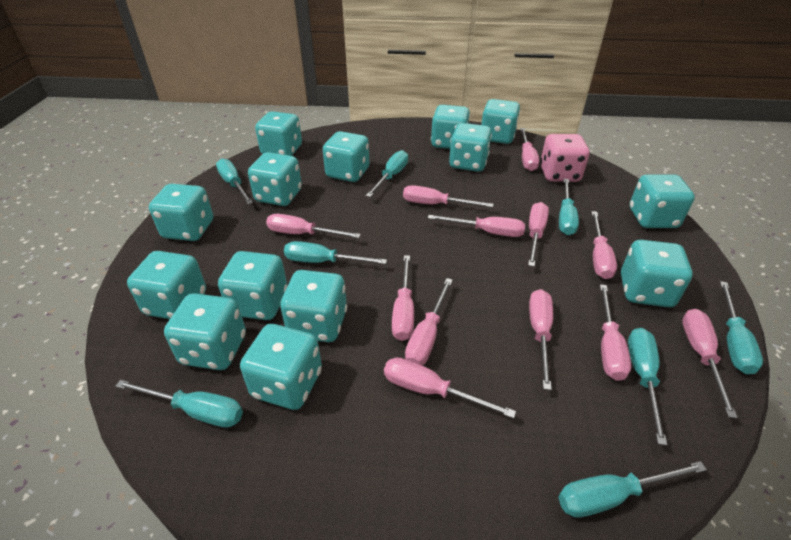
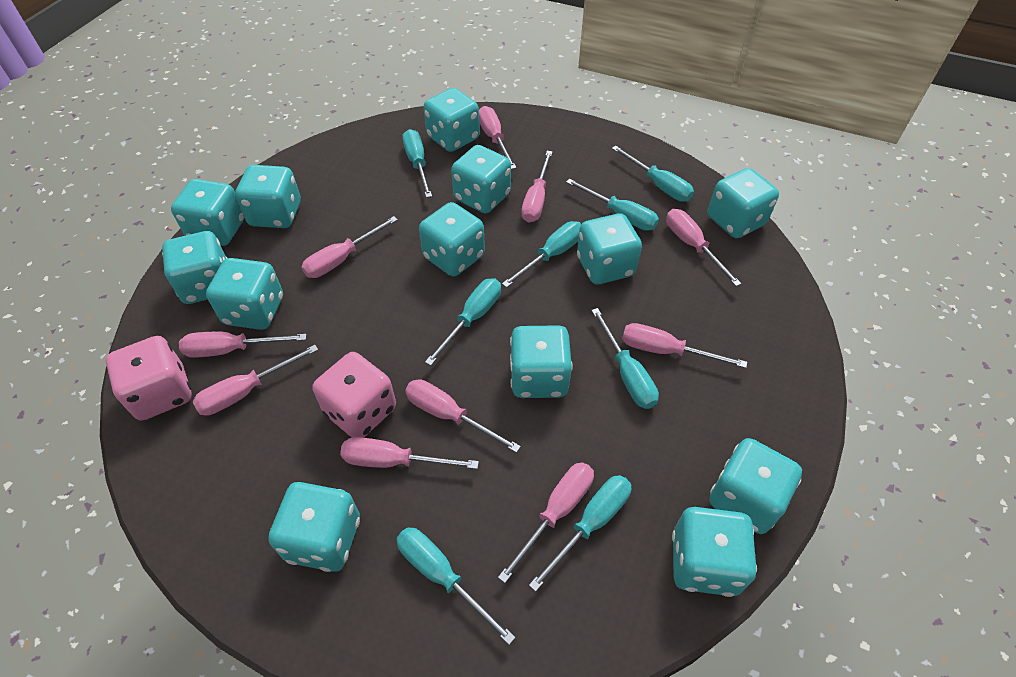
pink dice: 1 -> 2
pink screwdriver: 12 -> 10
turquoise dice: 14 -> 13

